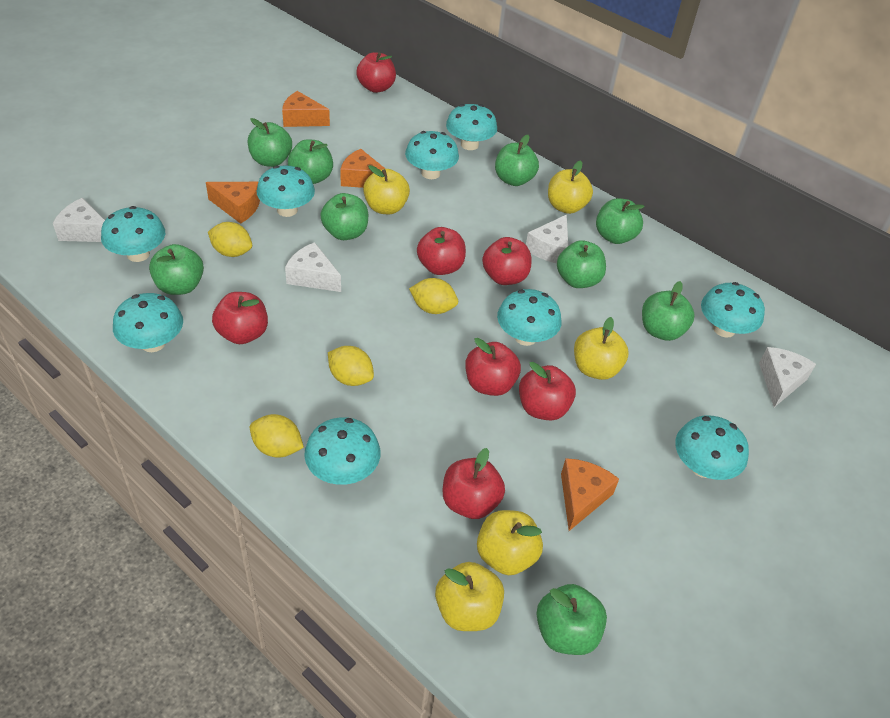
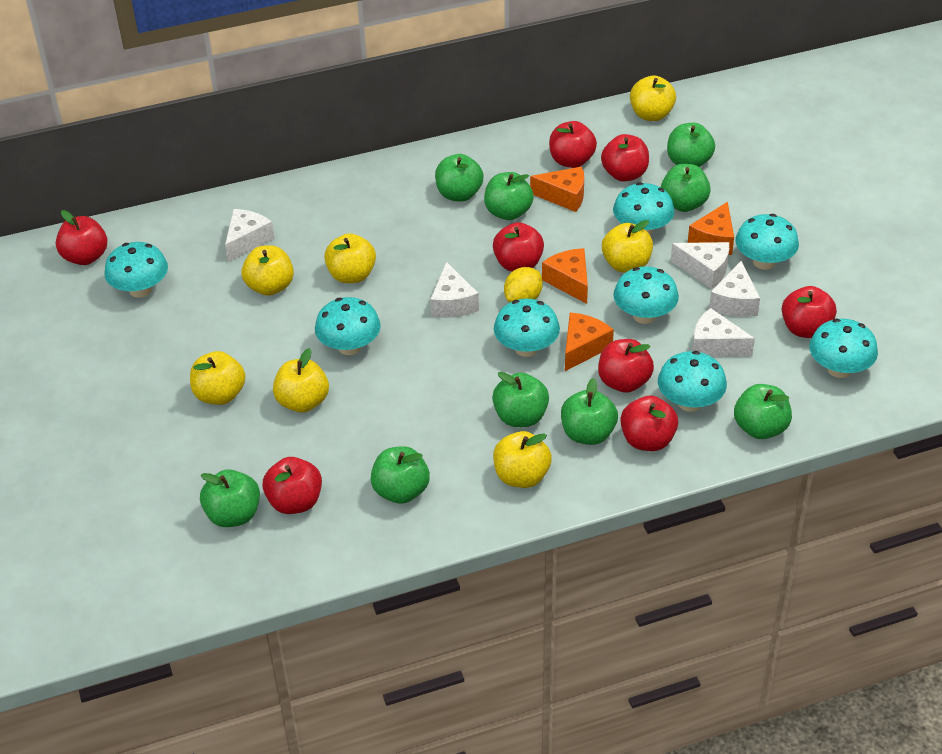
red apple: 7 -> 8
turquoise mushroom: 9 -> 8
white cheese: 4 -> 5
yellow apple: 5 -> 7
yellow lemon: 4 -> 1

